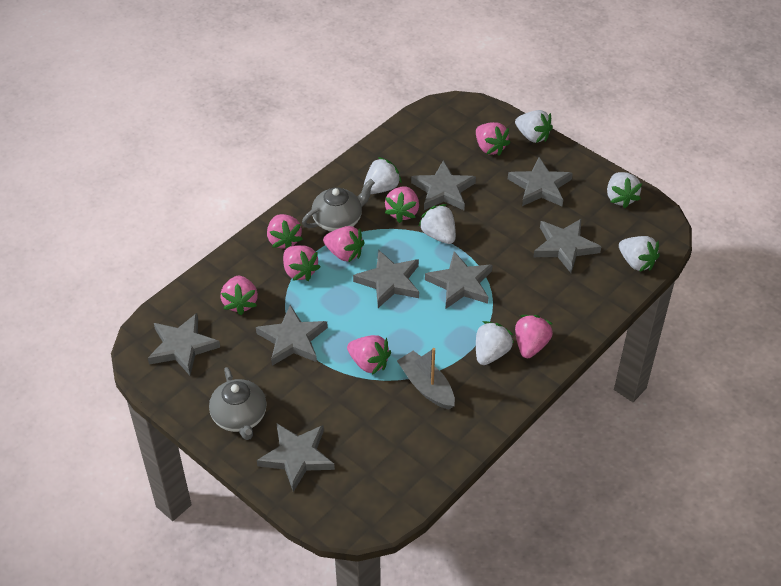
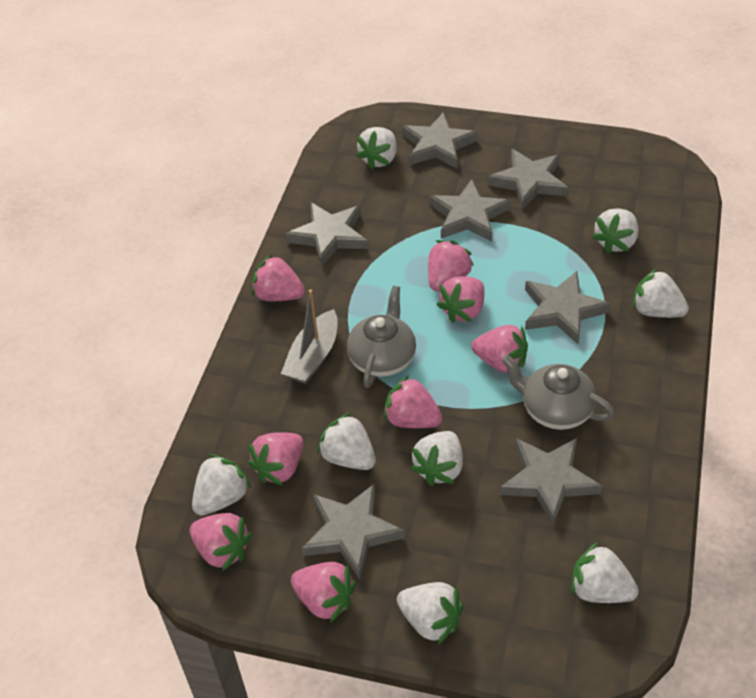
grey star: 8 -> 7
white strawberry: 6 -> 8

